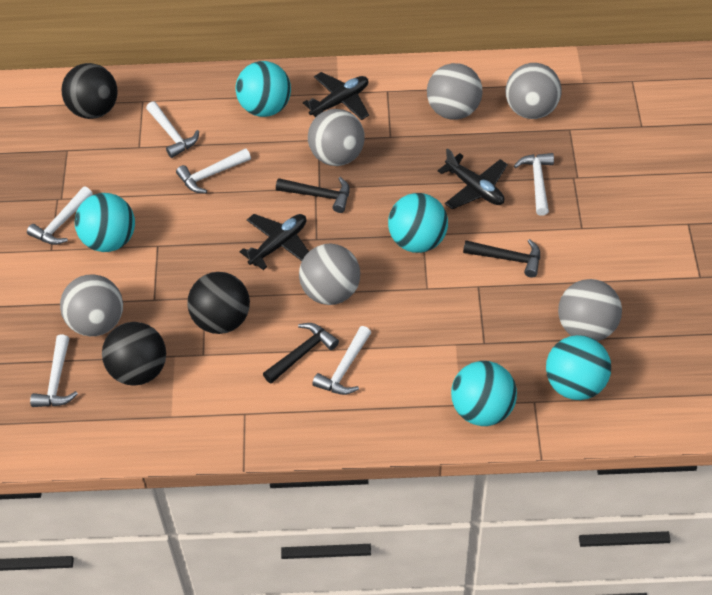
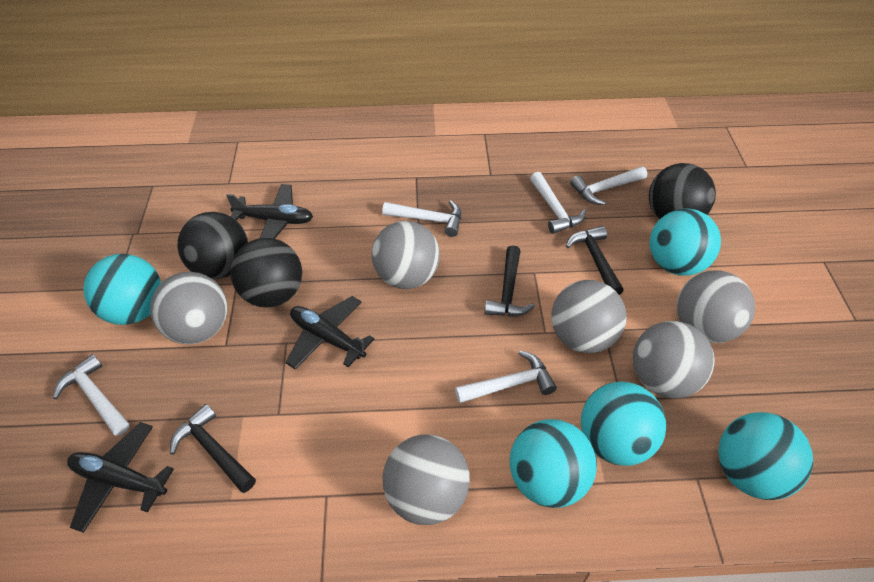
white hammer: 6 -> 5

